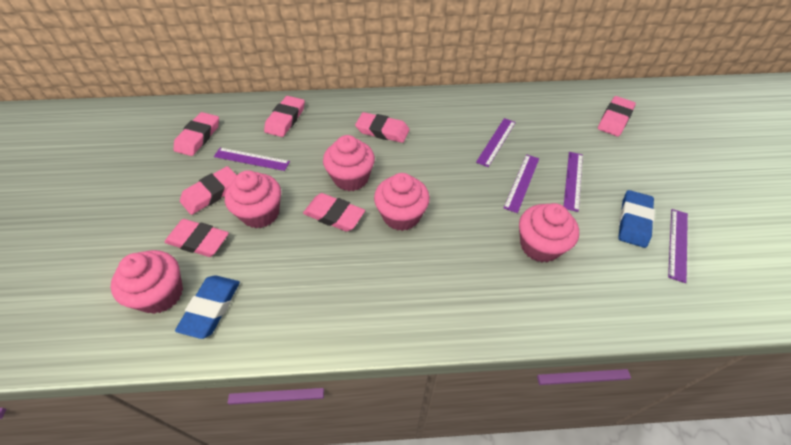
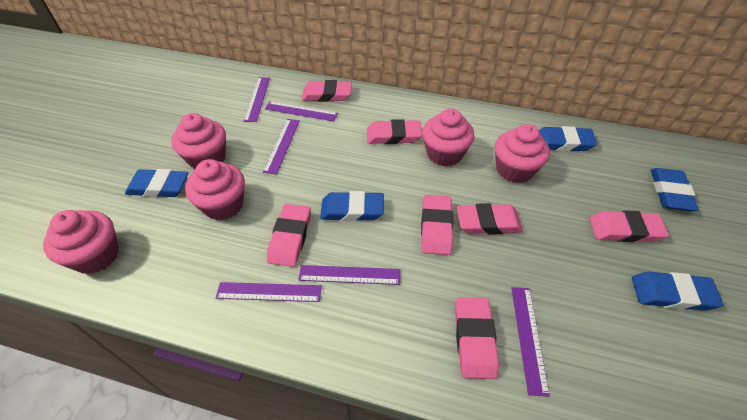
blue eraser: 2 -> 5
purple ruler: 5 -> 6

